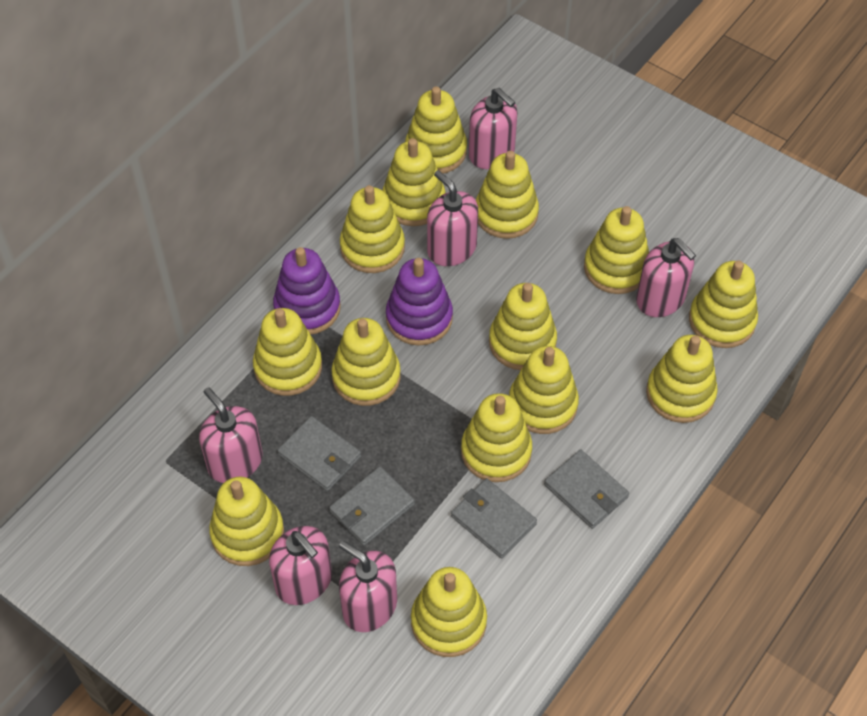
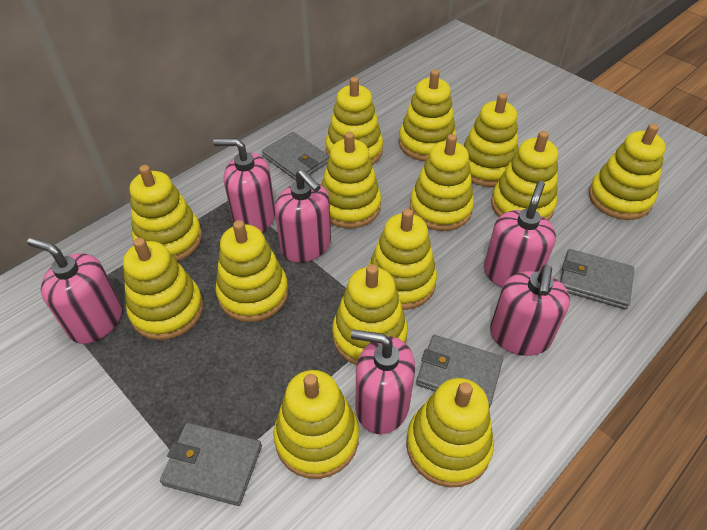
purple stacking toy: 2 -> 0

